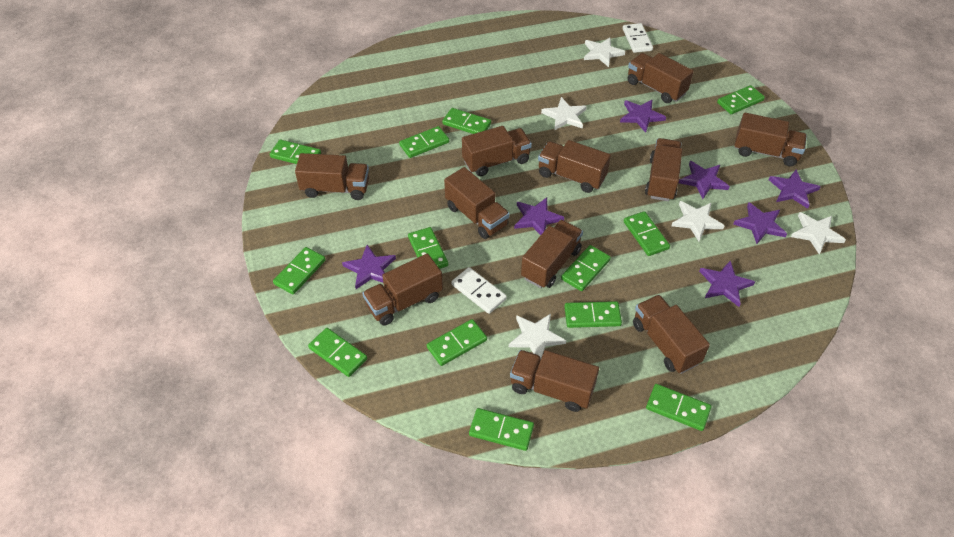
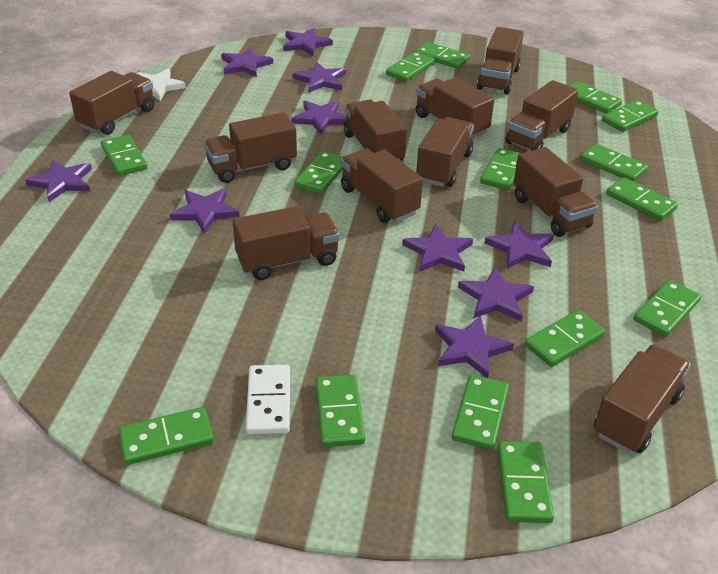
green domino: 13 -> 15
purple star: 7 -> 10
white domino: 2 -> 1
white star: 5 -> 1

